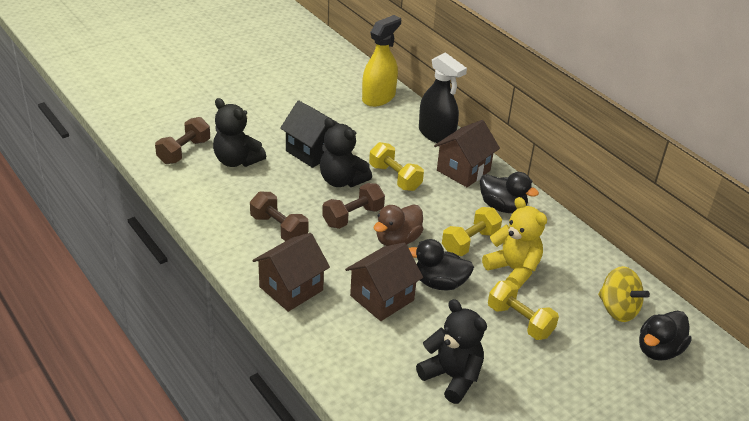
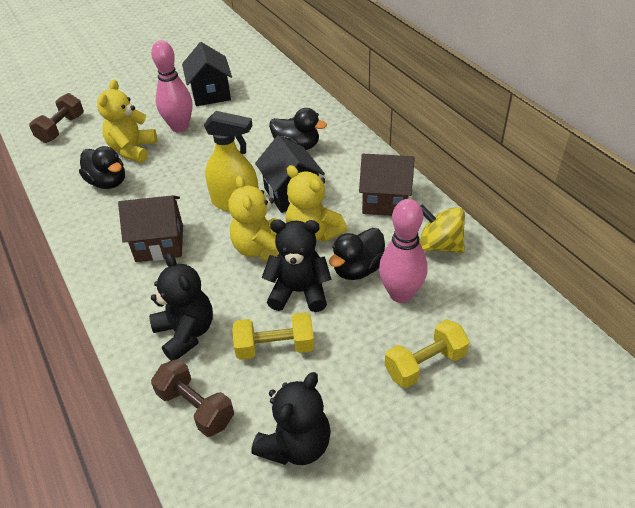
black house: 1 -> 2
black spray bottle: 1 -> 0
brown duck: 1 -> 0
brown dumbbell: 3 -> 2
brown house: 3 -> 2
pink bowling pin: 0 -> 2
yellow dumbbell: 3 -> 2
yellow teddy bear: 1 -> 3

